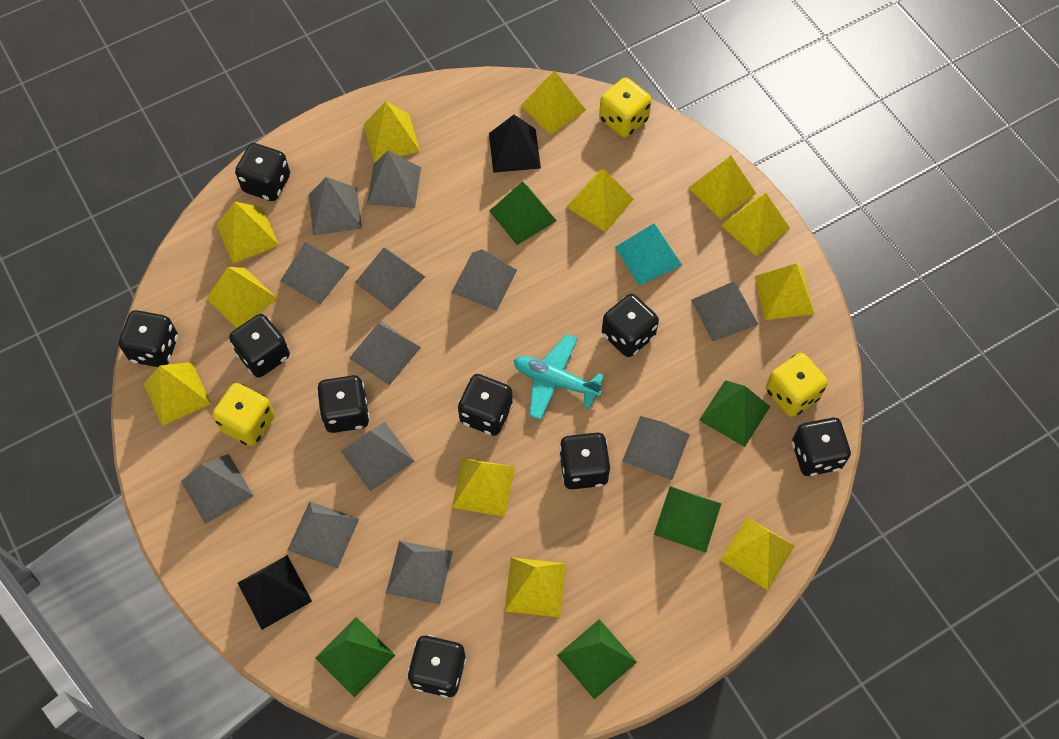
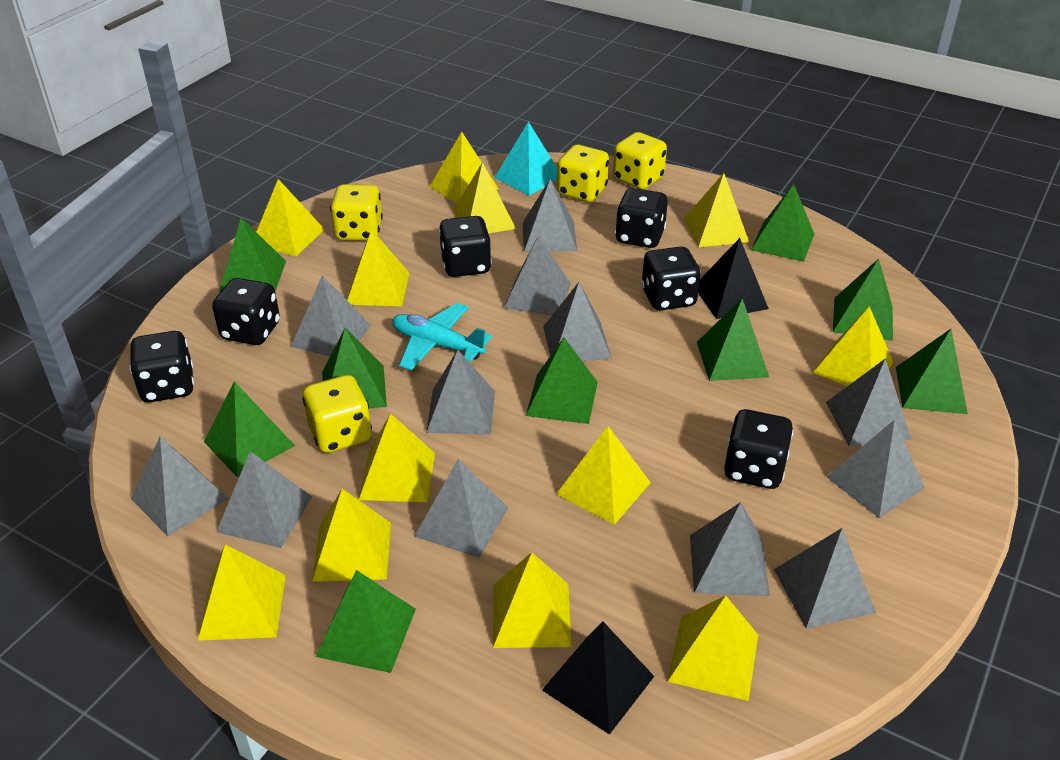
black dice: 9 -> 6
green pyramid: 5 -> 9
yellow dice: 3 -> 4

